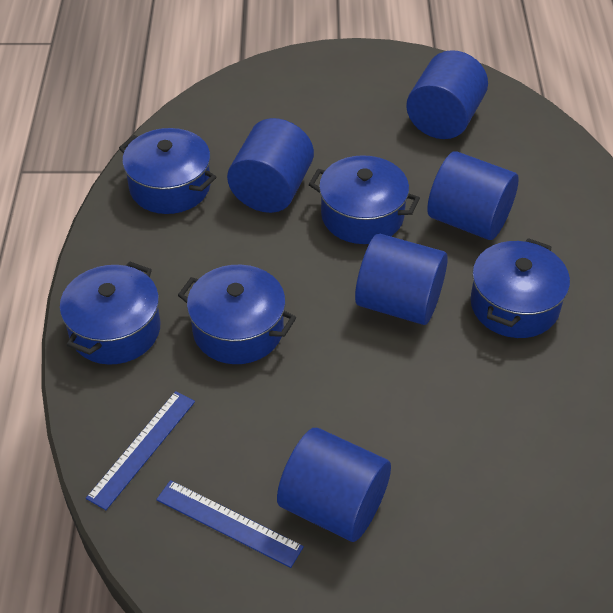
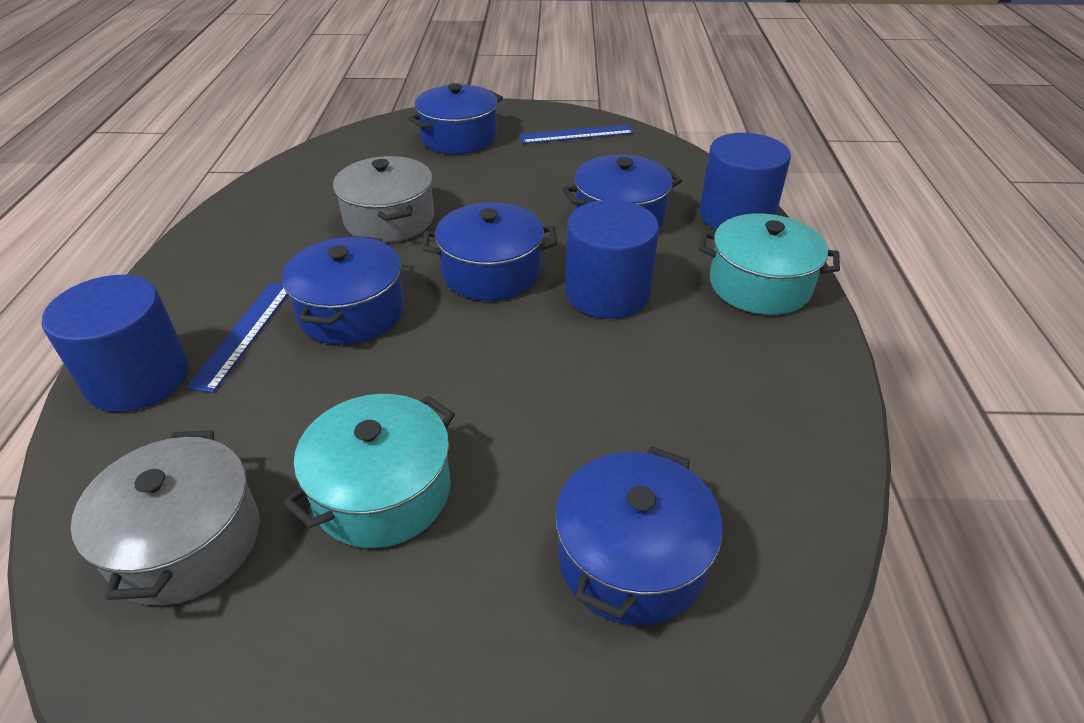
blue cylinder: 5 -> 3
grey pot: 0 -> 2
turquoise pot: 0 -> 2

